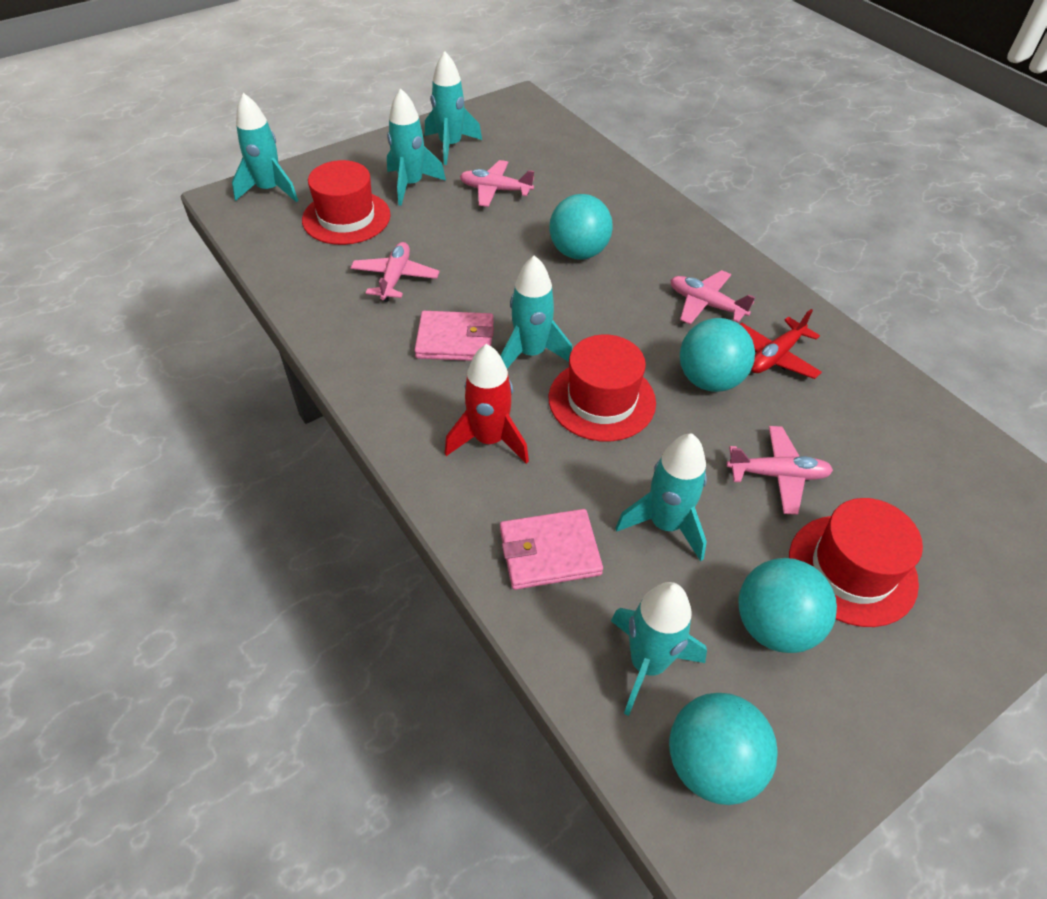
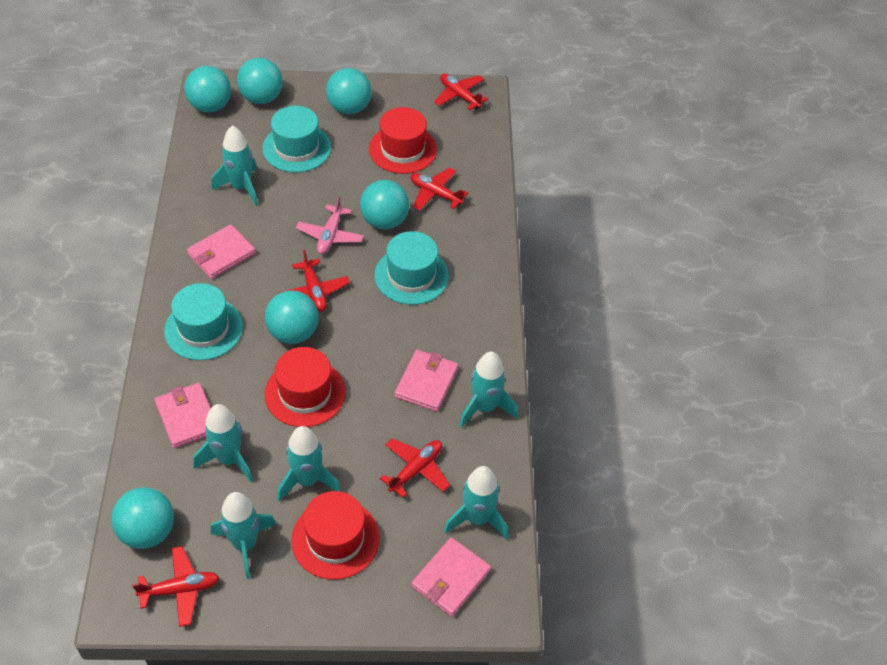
pink plane: 4 -> 1
pink wallet: 2 -> 4
red plane: 1 -> 5
red rocket: 1 -> 0
turquoise ball: 4 -> 6
turquoise hat: 0 -> 3

